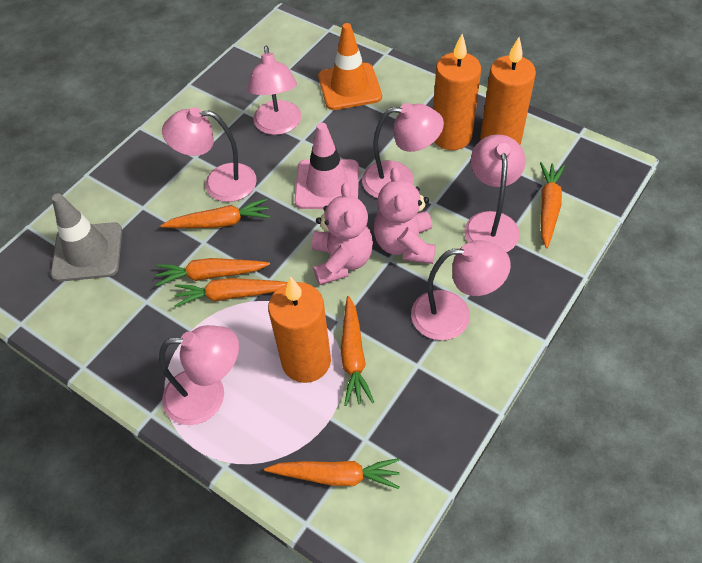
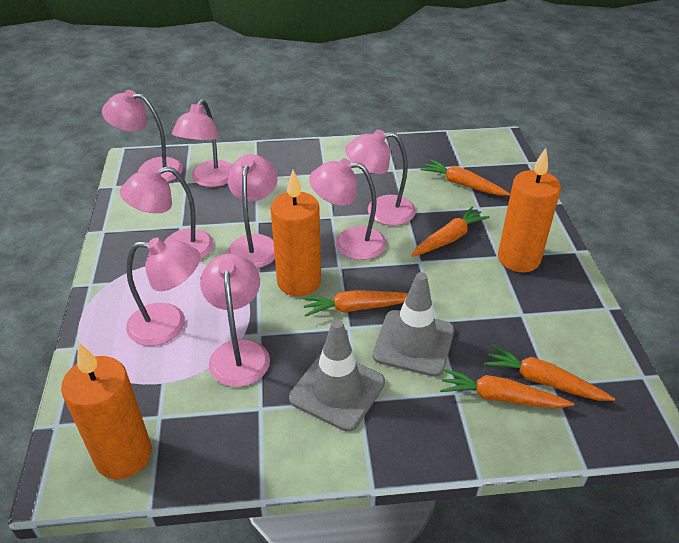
grey traffic cone: 1 -> 2
orange carrot: 6 -> 5
orange traffic cone: 1 -> 0
pink lamp: 6 -> 8
pink teddy bear: 2 -> 0
pink traffic cone: 1 -> 0

